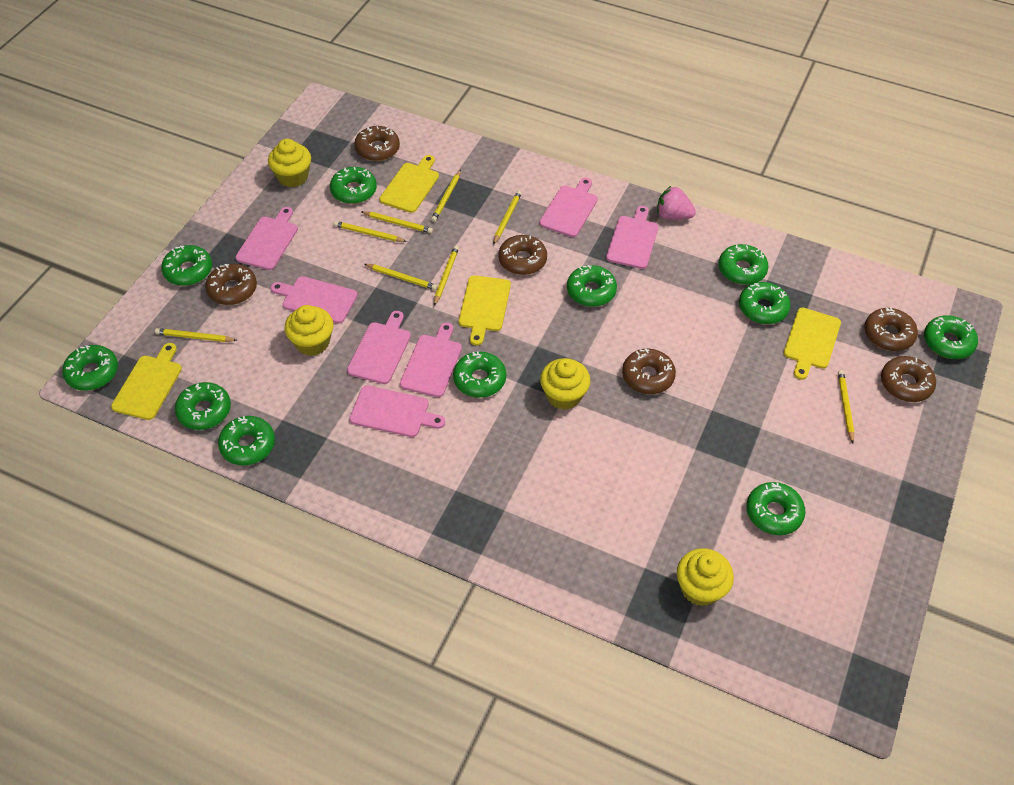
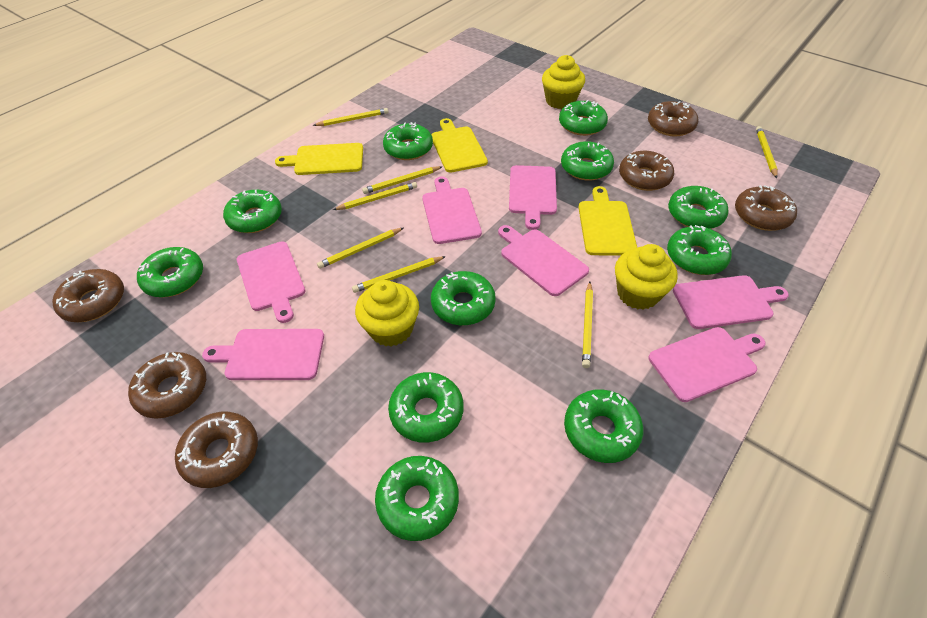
pink strawberry: 1 -> 0
yellow cupcake: 4 -> 3
yellow cutting board: 4 -> 3
yellow pencil: 8 -> 7

